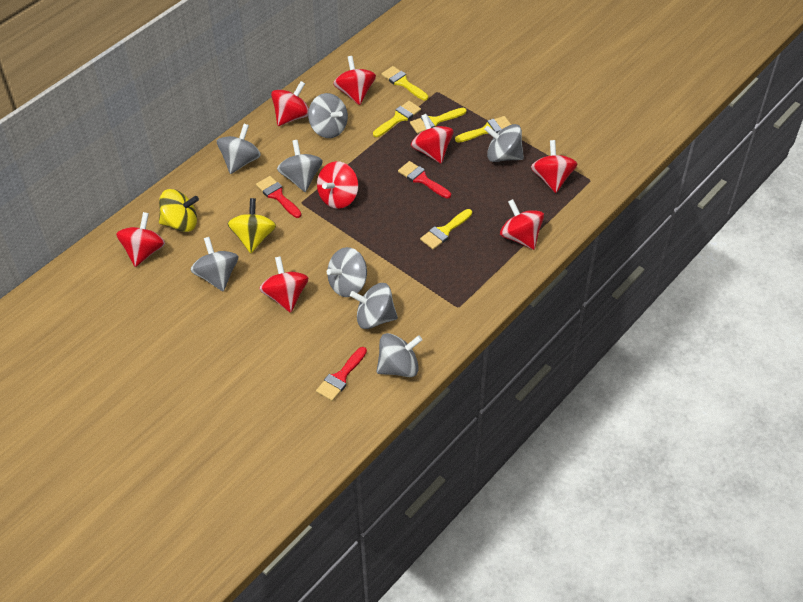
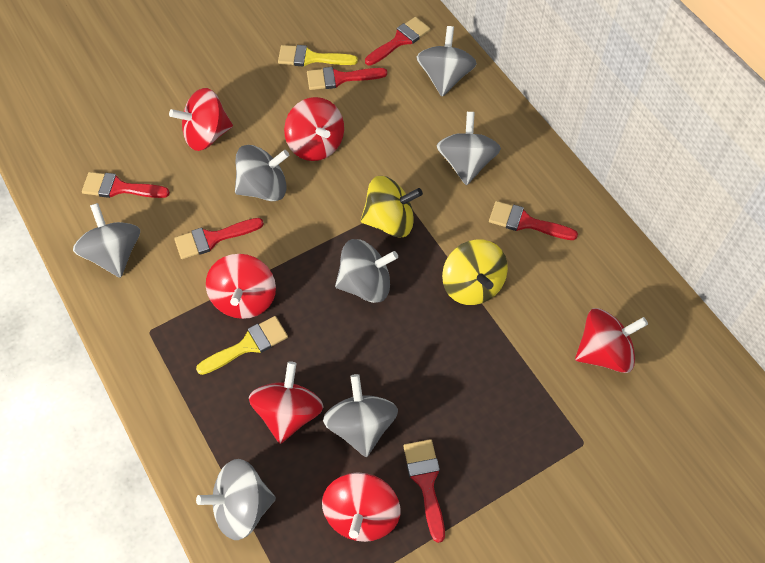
grey spinning top: 8 -> 7
red brush: 3 -> 6
red spinning top: 8 -> 6
yellow brush: 5 -> 2

